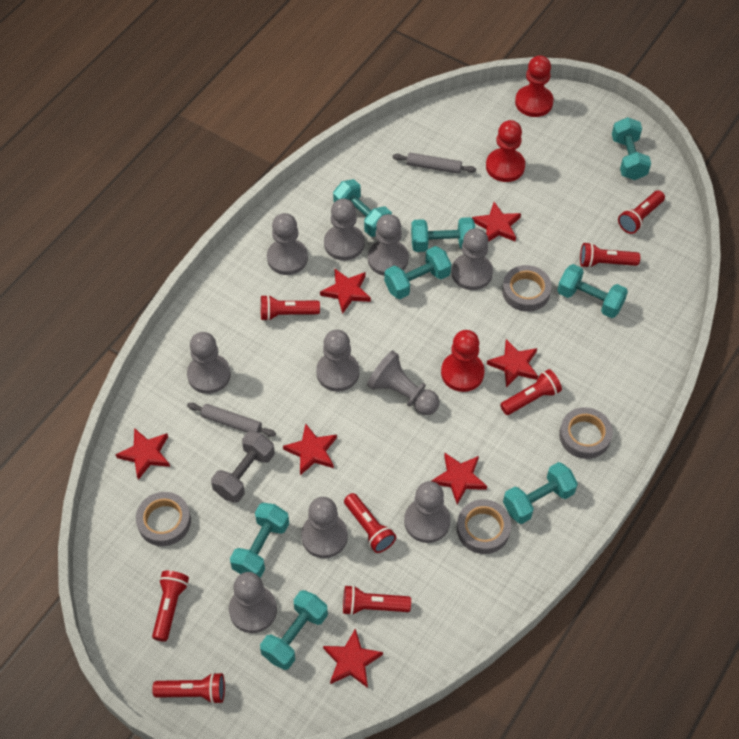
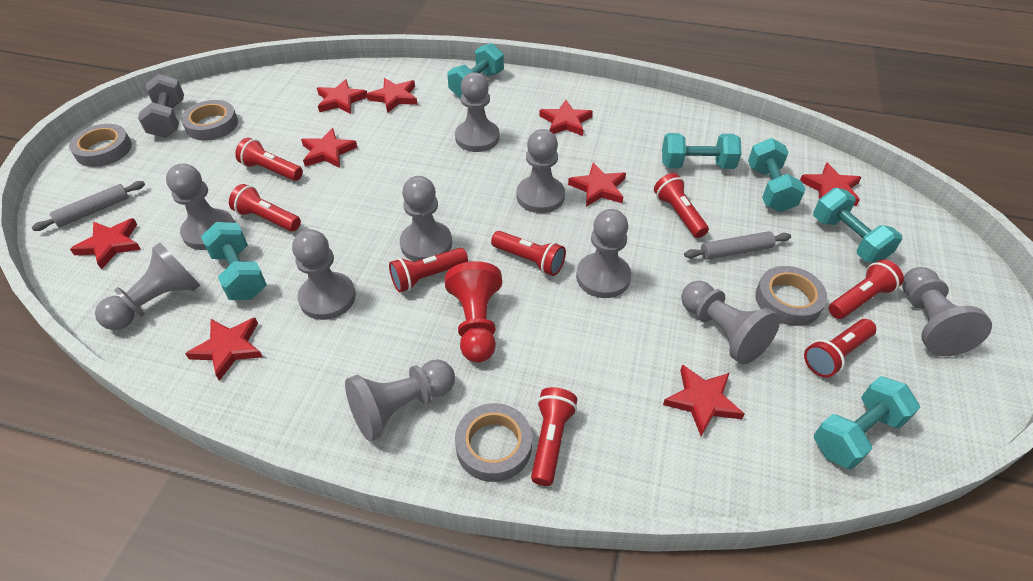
red pawn: 3 -> 1
red star: 7 -> 9
turquoise dumbbell: 8 -> 6

